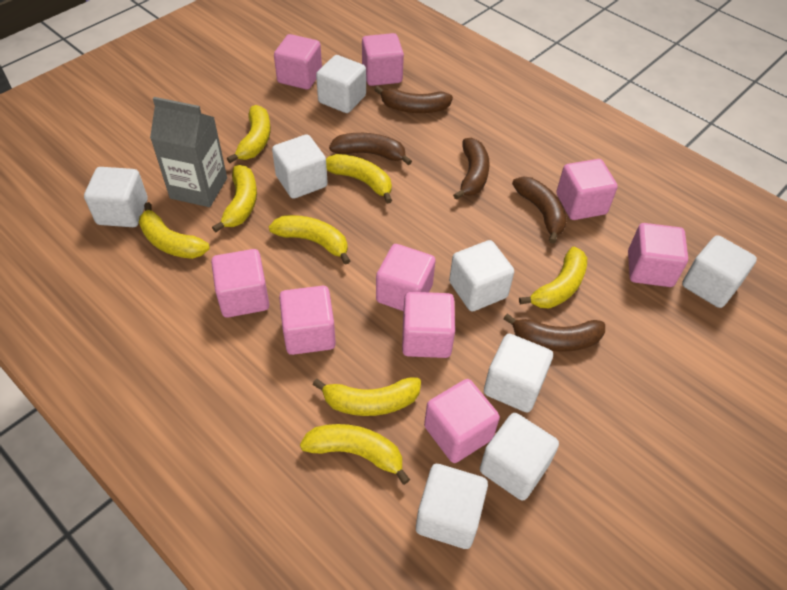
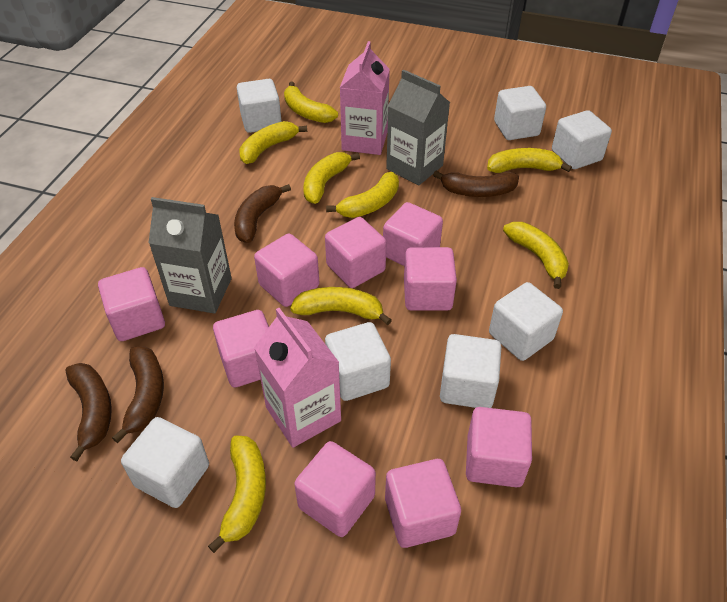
brown banana: 5 -> 4
grey carton: 1 -> 2
pink carton: 0 -> 2
white cube: 8 -> 7

